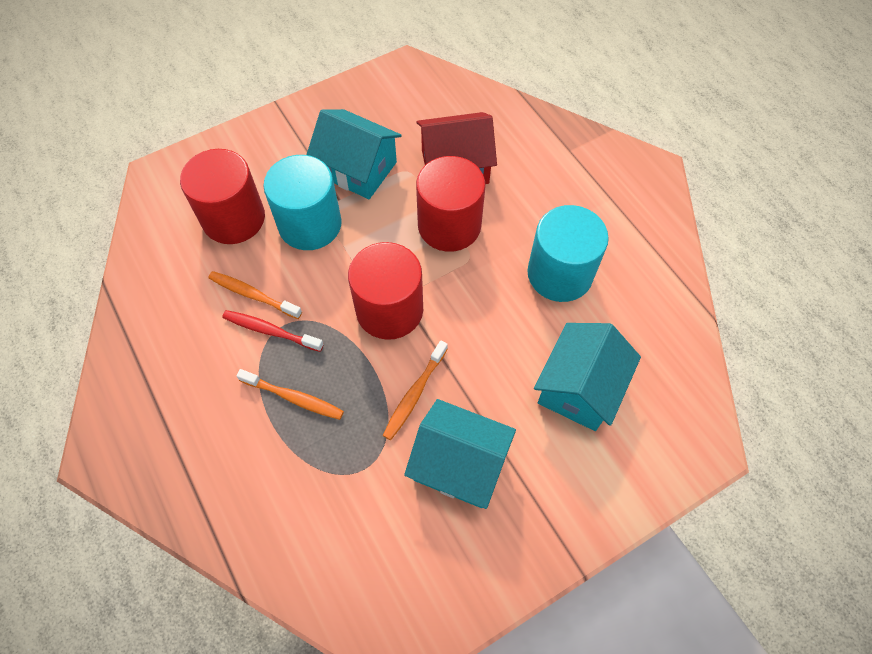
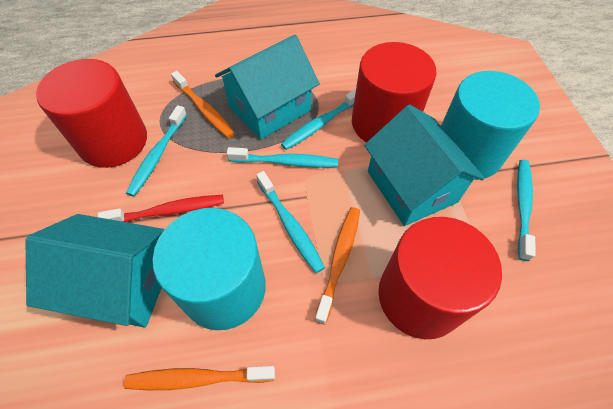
red house: 1 -> 0
turquoise toothbrush: 0 -> 5

